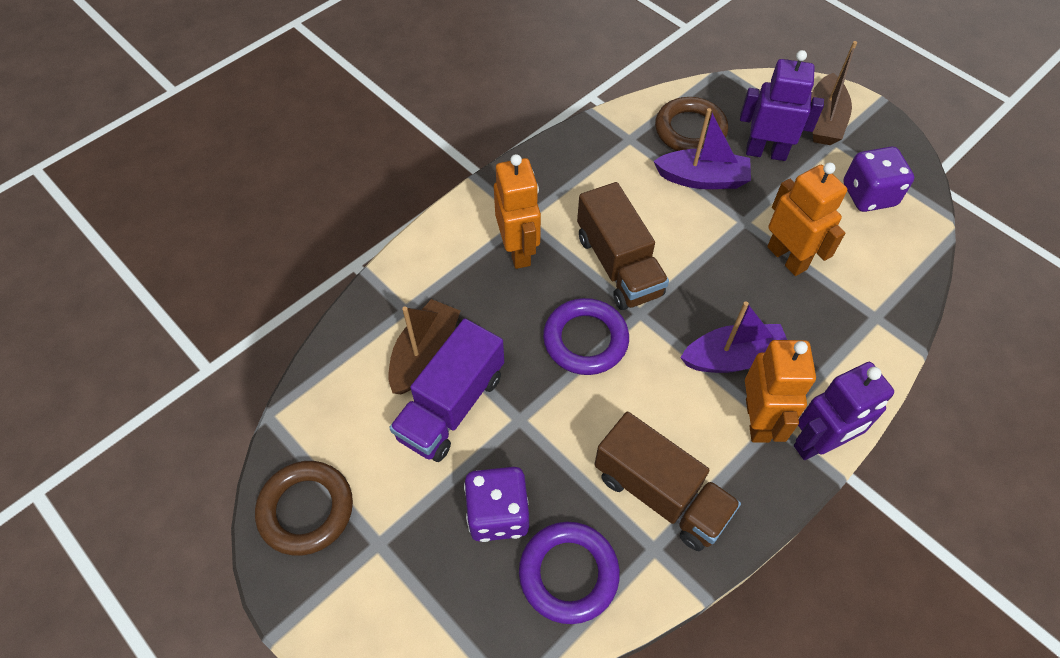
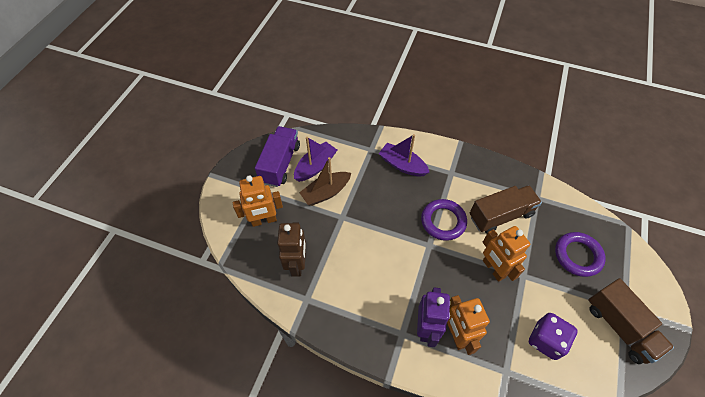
brown boat: 2 -> 1
brown ring: 2 -> 0
brown robot: 0 -> 1
purple dice: 2 -> 1
purple robot: 2 -> 1

